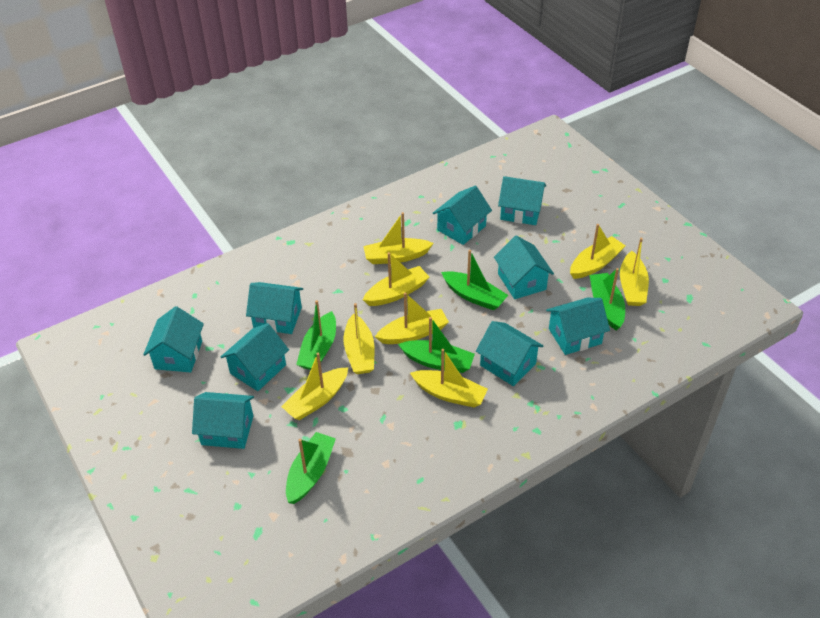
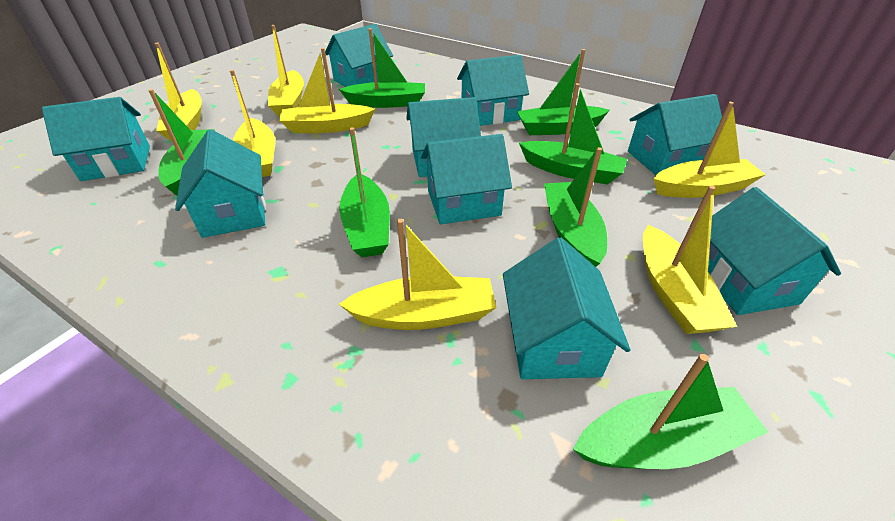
green boat: 5 -> 7
yellow boat: 8 -> 7

